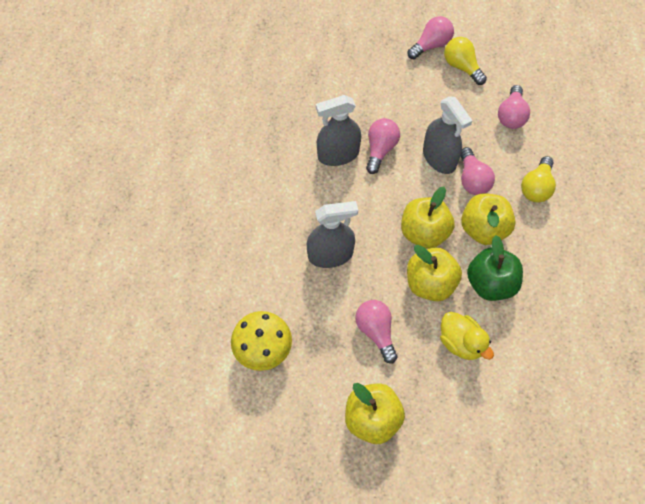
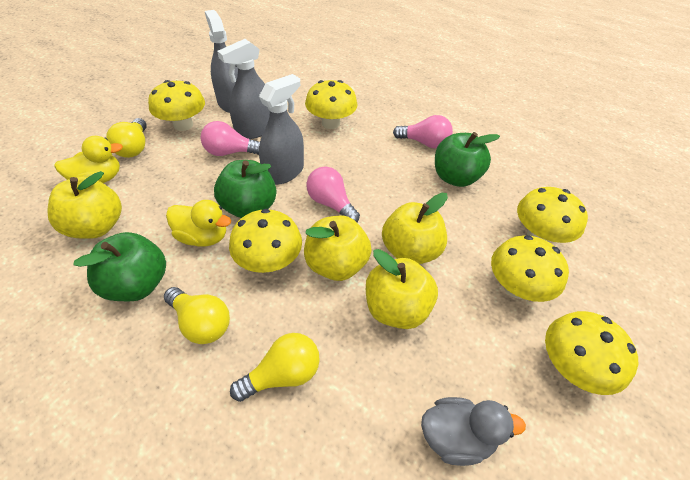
green apple: 1 -> 3
grey duck: 0 -> 1
pink light bulb: 5 -> 3
yellow duck: 1 -> 2
yellow light bulb: 2 -> 3
yellow mushroom: 1 -> 6

